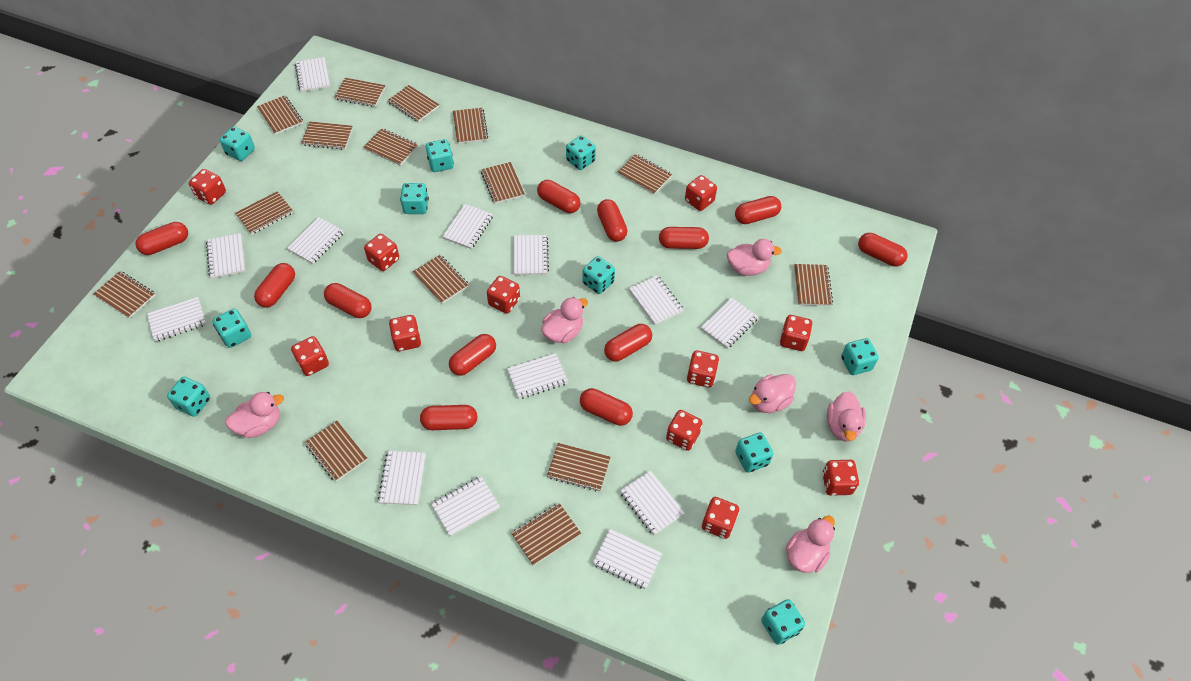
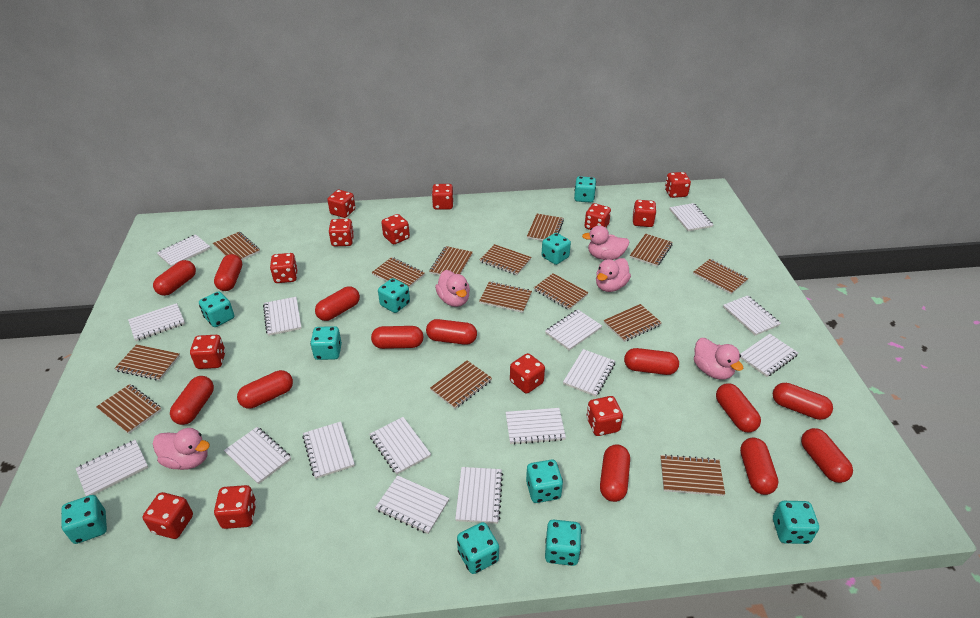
brown notebook: 15 -> 14
pink duck: 6 -> 5
red capsule: 12 -> 13
red dice: 11 -> 13
white notebook: 13 -> 15

